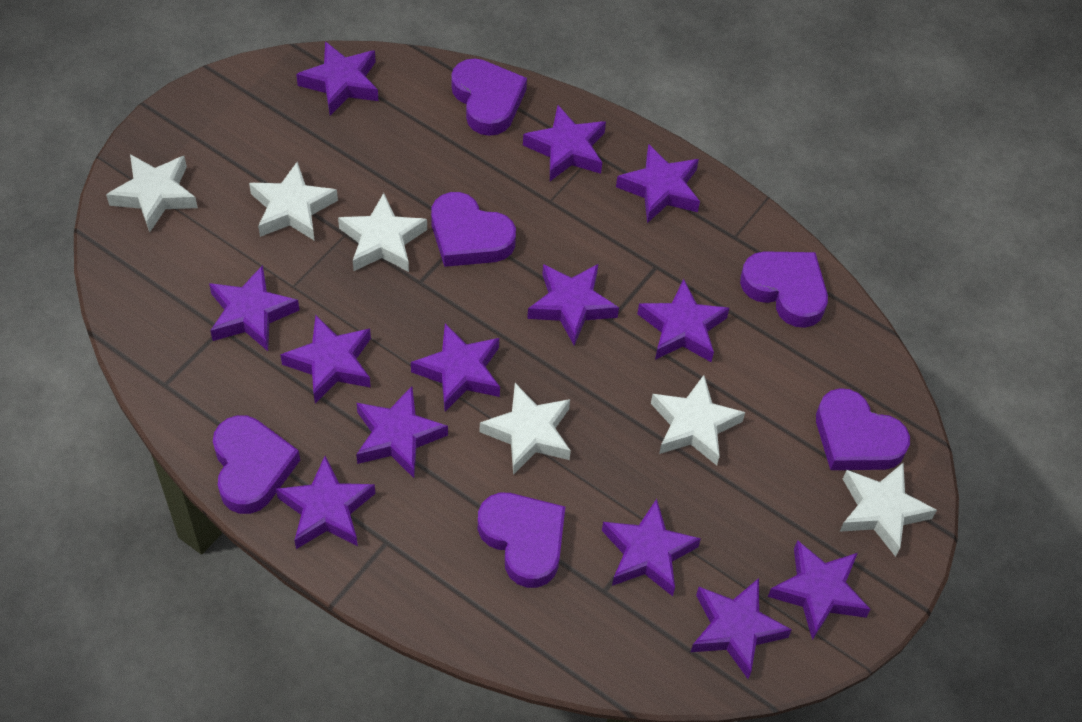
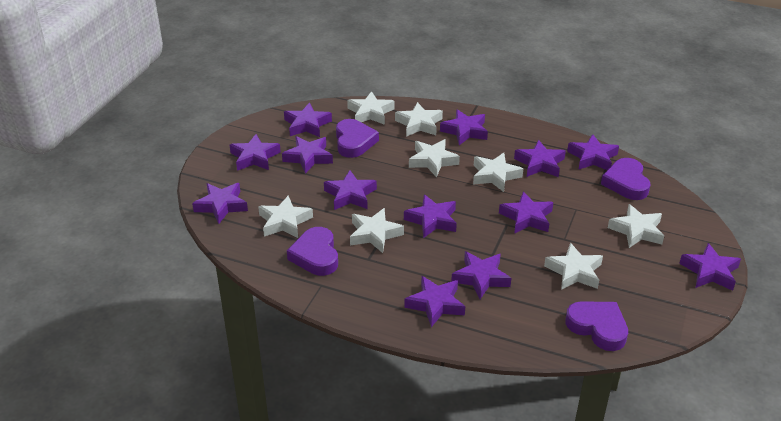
purple heart: 6 -> 4
white star: 6 -> 8

